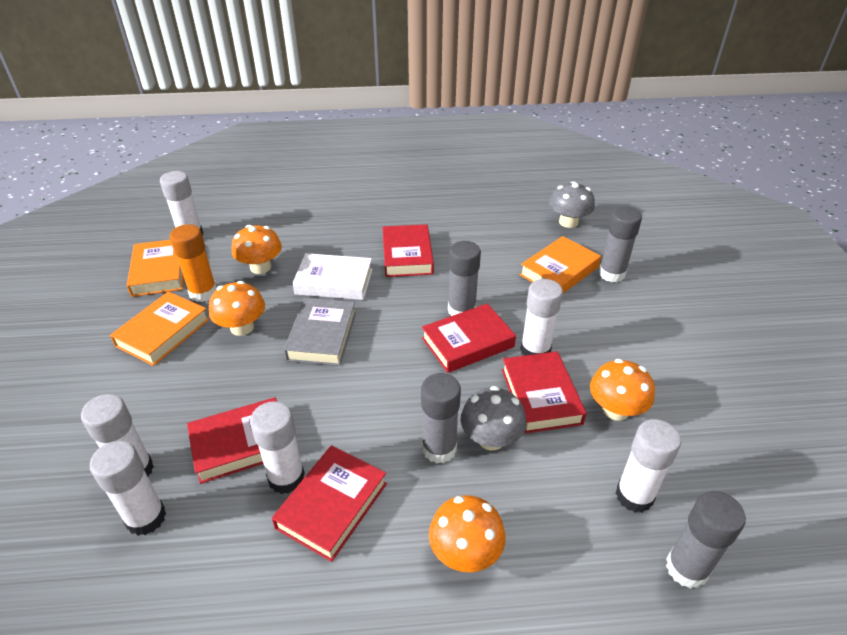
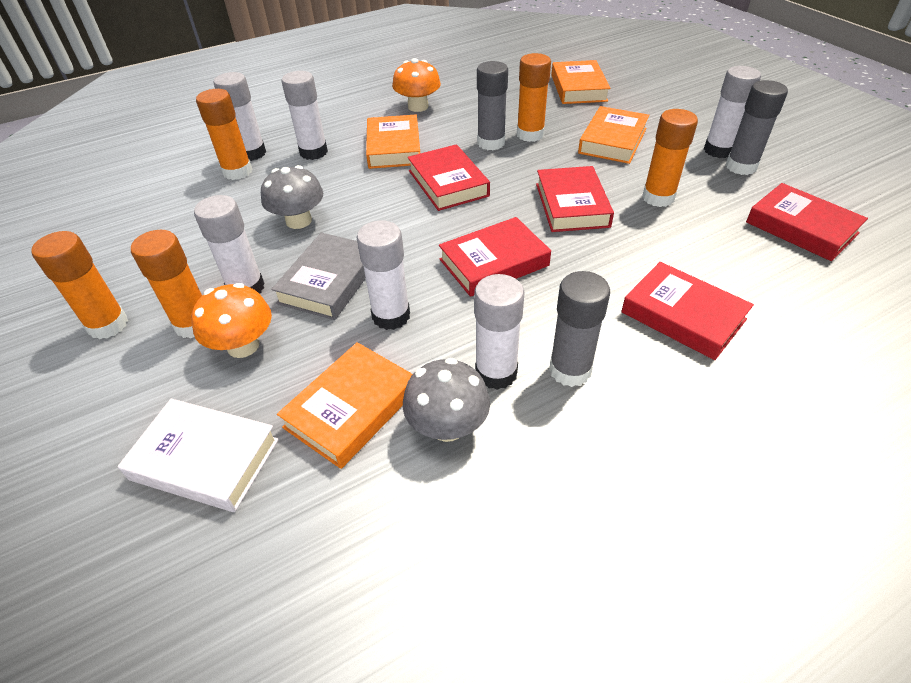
grey glue stick: 4 -> 3
orange book: 3 -> 4
orange glue stick: 1 -> 5
orange mushroom: 4 -> 2

